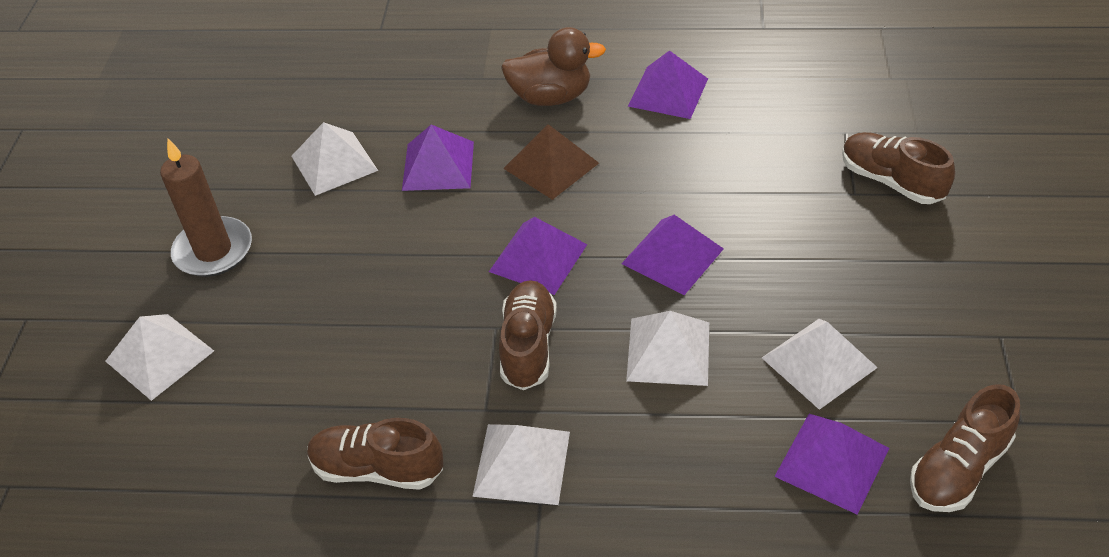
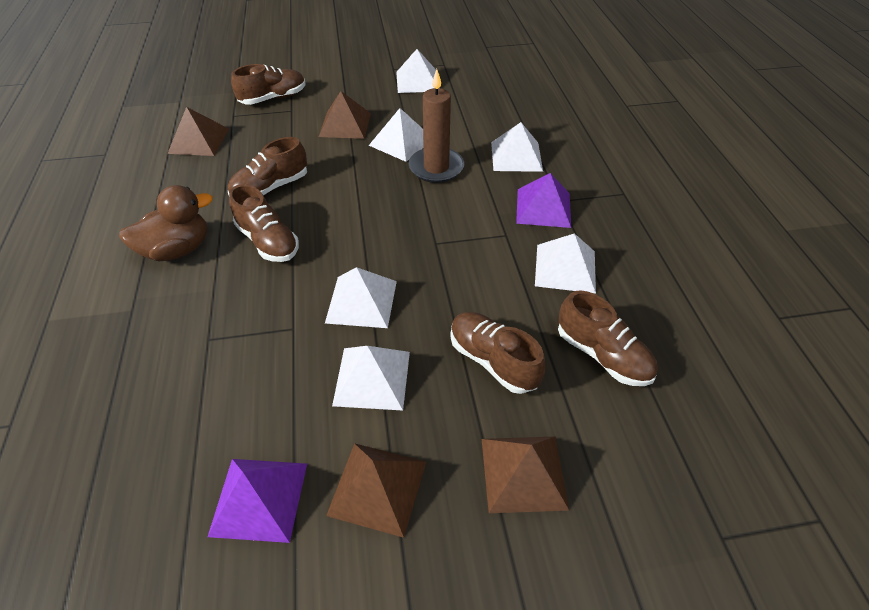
brown pyramid: 1 -> 4
brown shoe: 4 -> 5
purple pyramid: 5 -> 2
white pyramid: 5 -> 6

